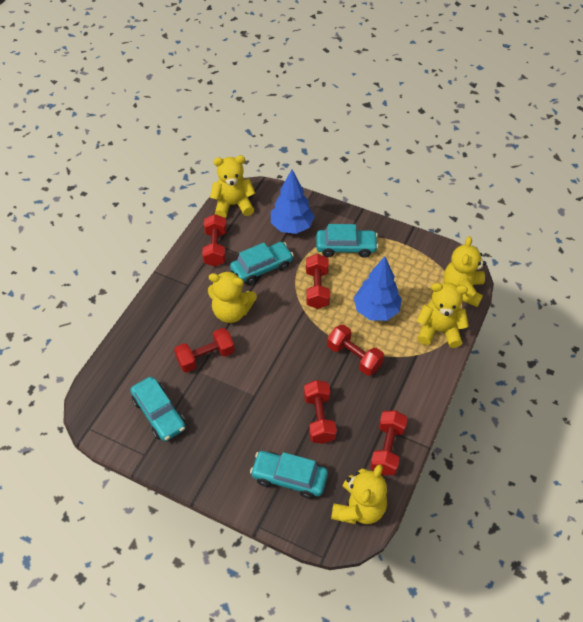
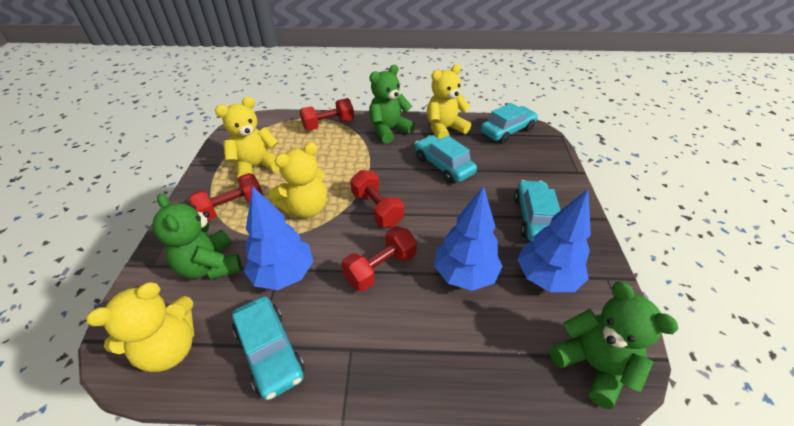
blue tree: 2 -> 3
green teddy bear: 0 -> 3
red dumbbell: 6 -> 4
yellow teddy bear: 5 -> 4

